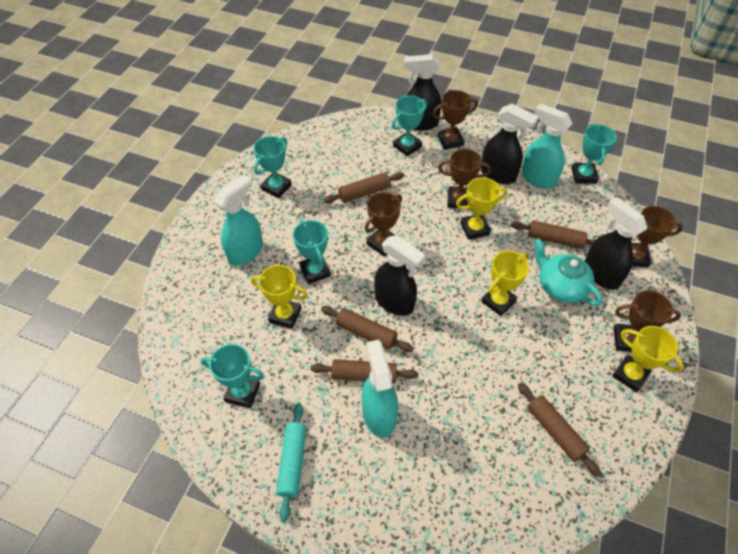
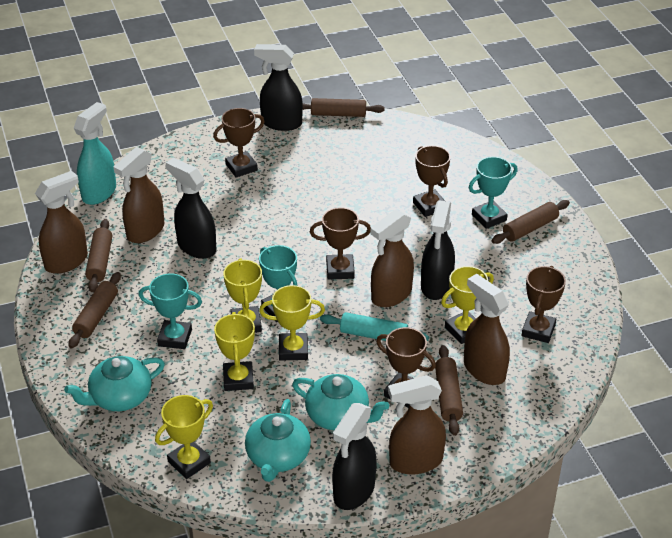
brown spray bottle: 0 -> 5
turquoise spray bottle: 3 -> 1
turquoise teapot: 1 -> 3
turquoise trophy: 5 -> 3
yellow trophy: 4 -> 5

